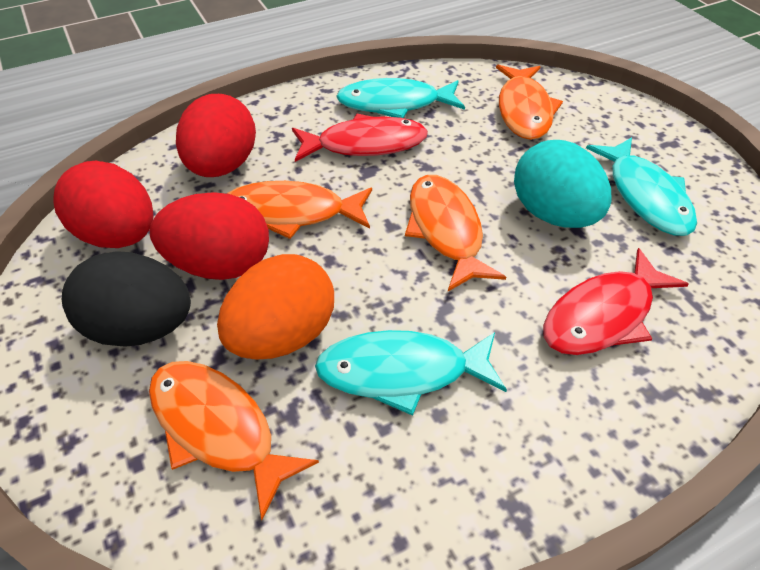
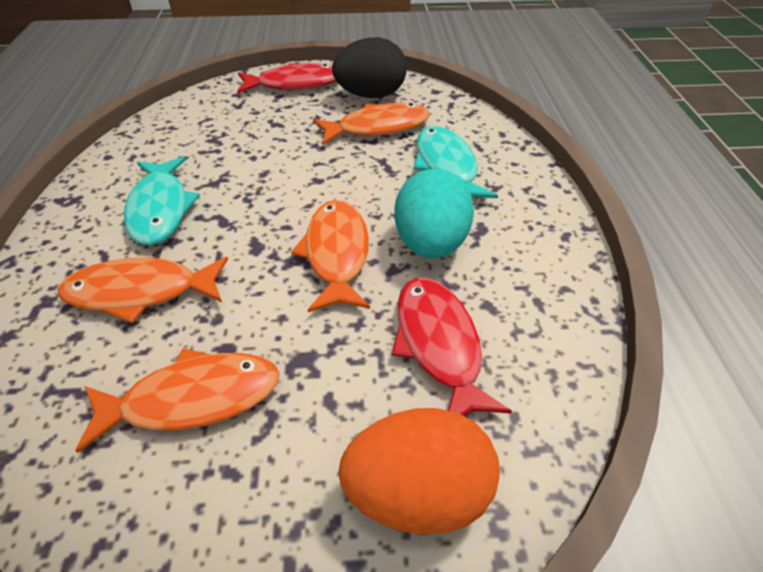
red egg: 3 -> 0
turquoise fish: 3 -> 2

